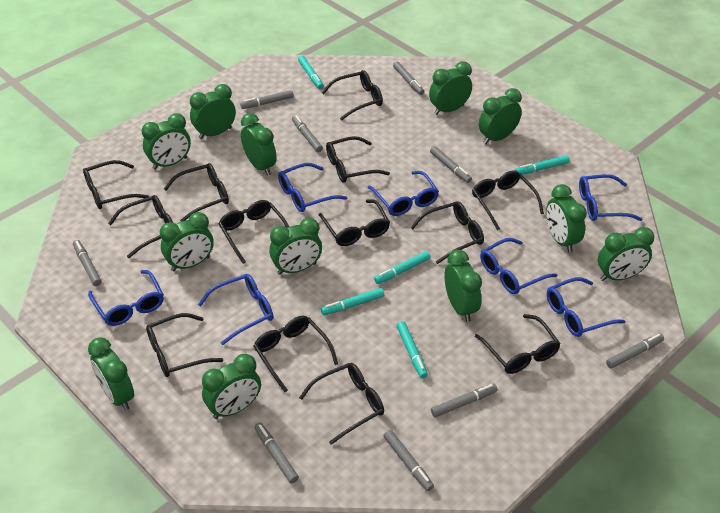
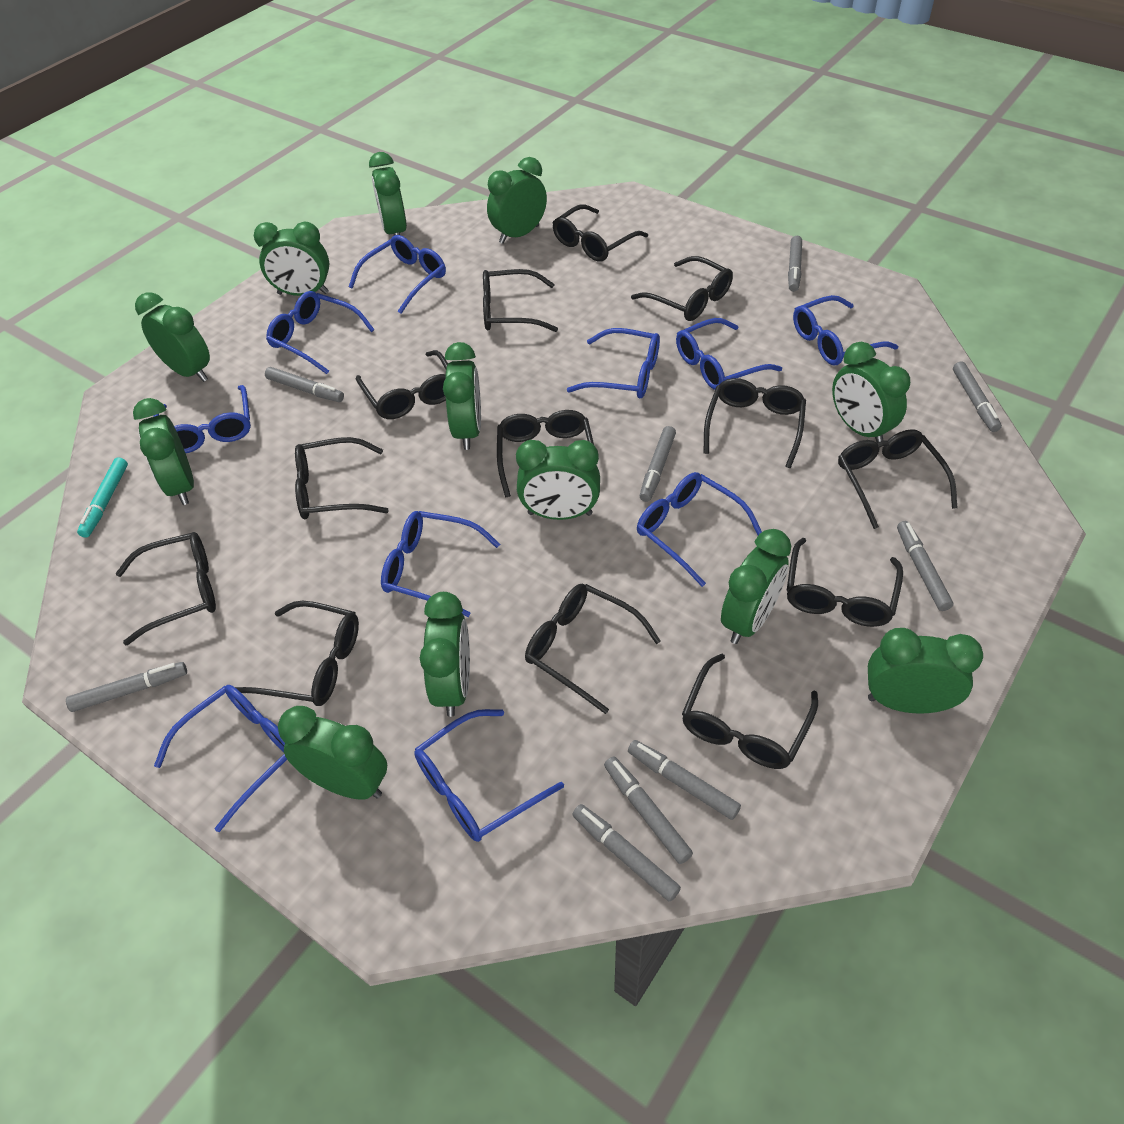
blue glasses: 7 -> 10
turquoise marker: 5 -> 1

